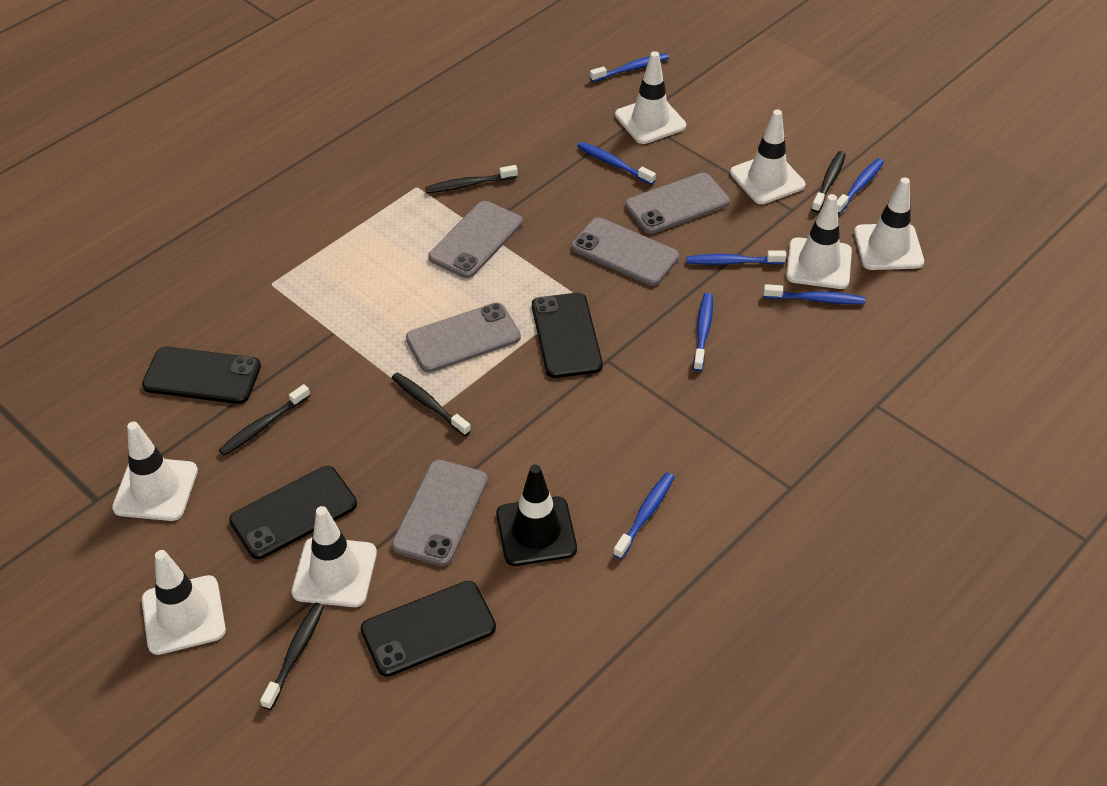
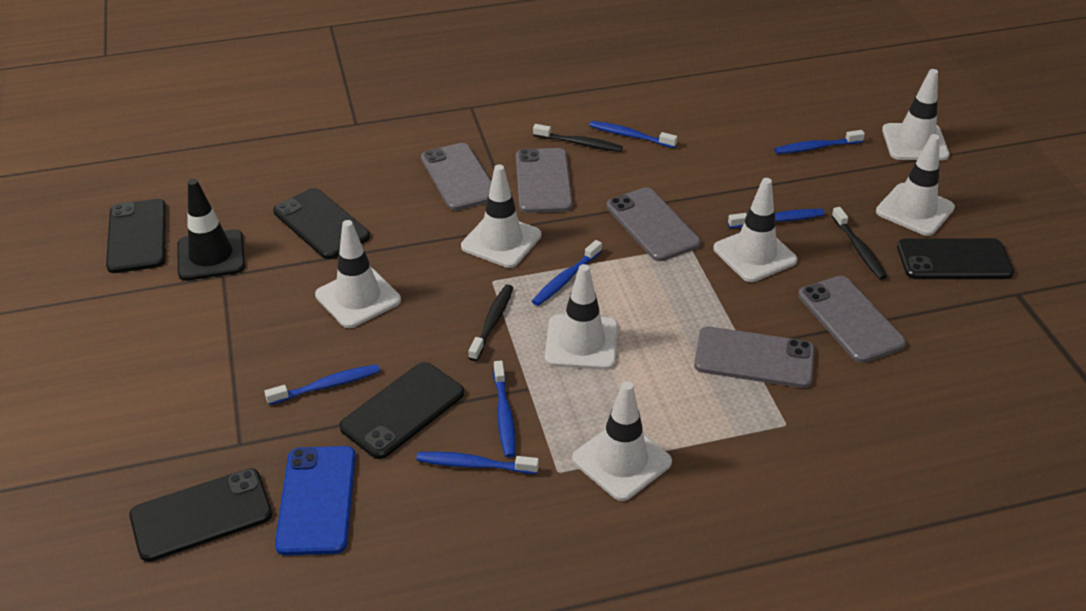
black phone: 4 -> 5
black toothbrush: 5 -> 3
blue phone: 0 -> 1

